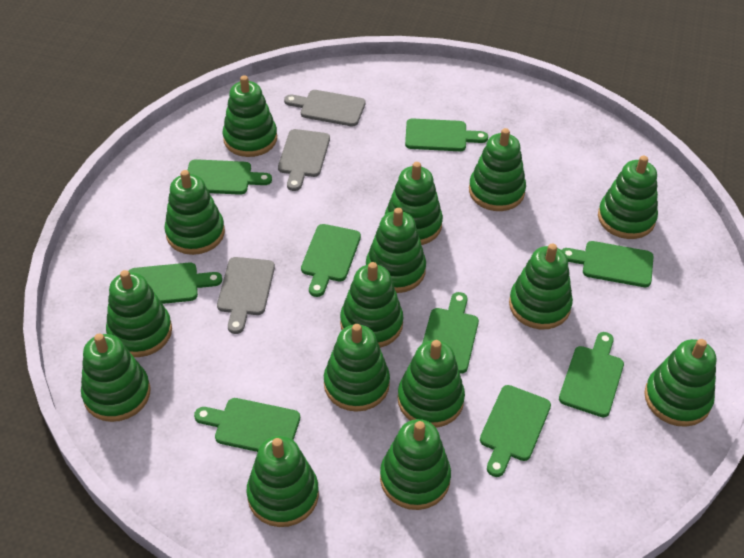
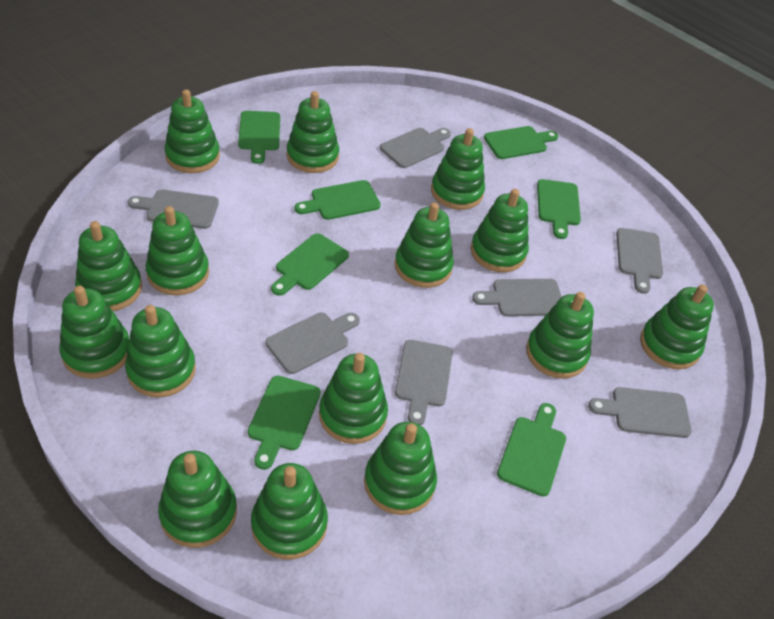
green cutting board: 9 -> 7
grey cutting board: 3 -> 7

